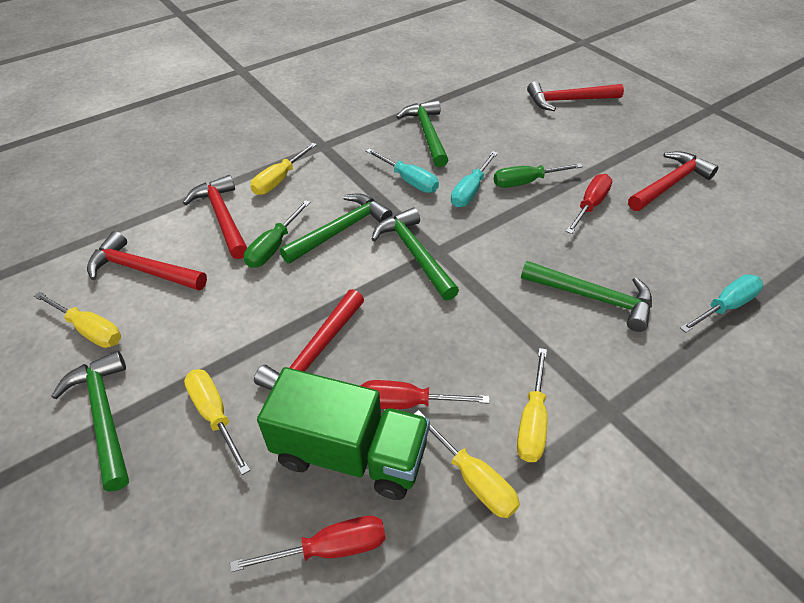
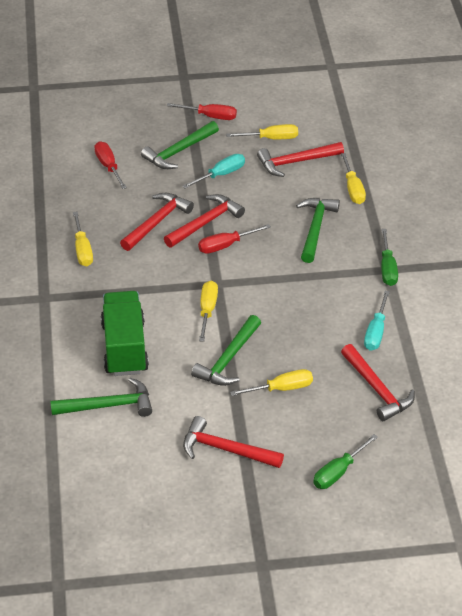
green hammer: 5 -> 4
turquoise screwdriver: 3 -> 2

